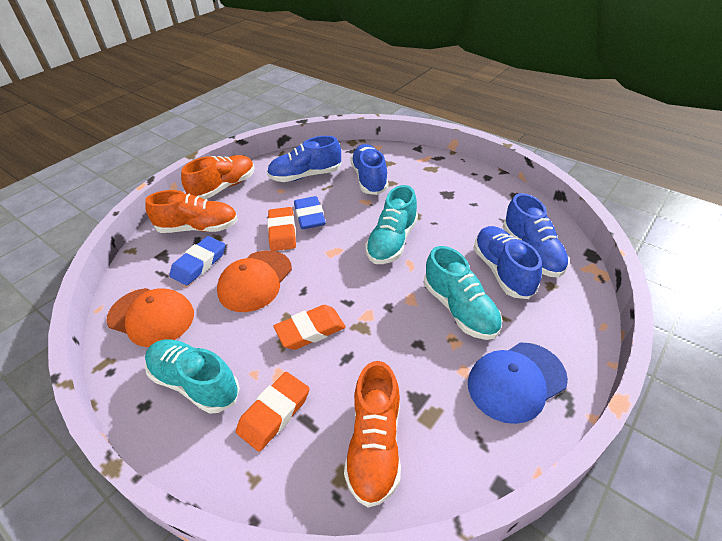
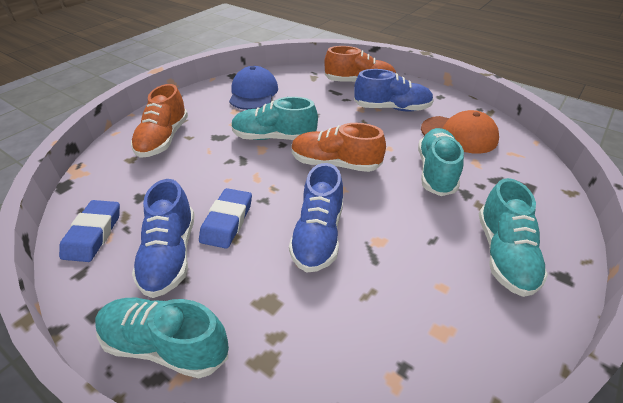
blue shoe: 4 -> 3
orange cap: 2 -> 1
orange eraser: 3 -> 0
turquoise shoe: 3 -> 4

